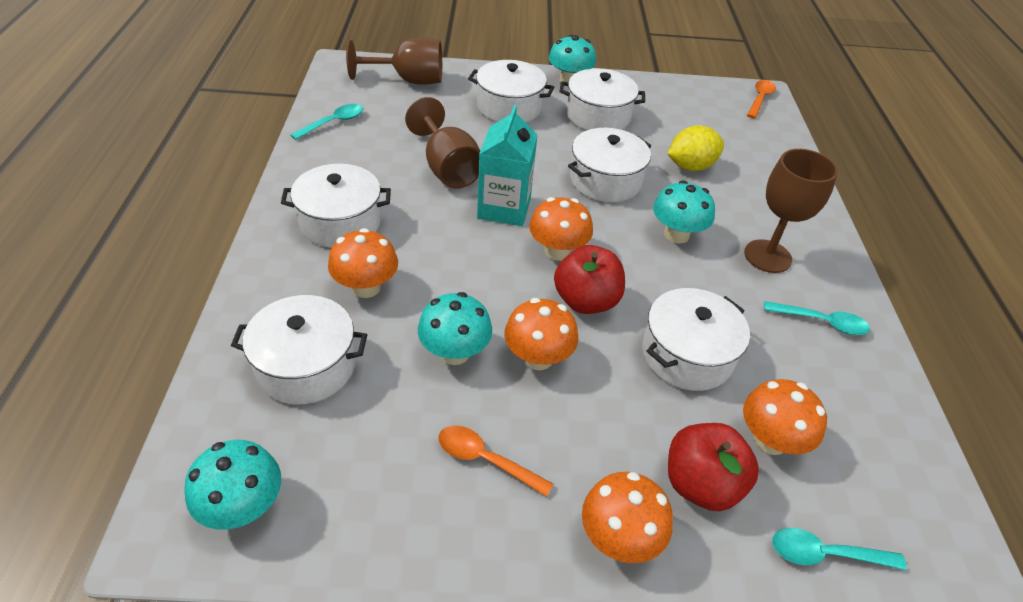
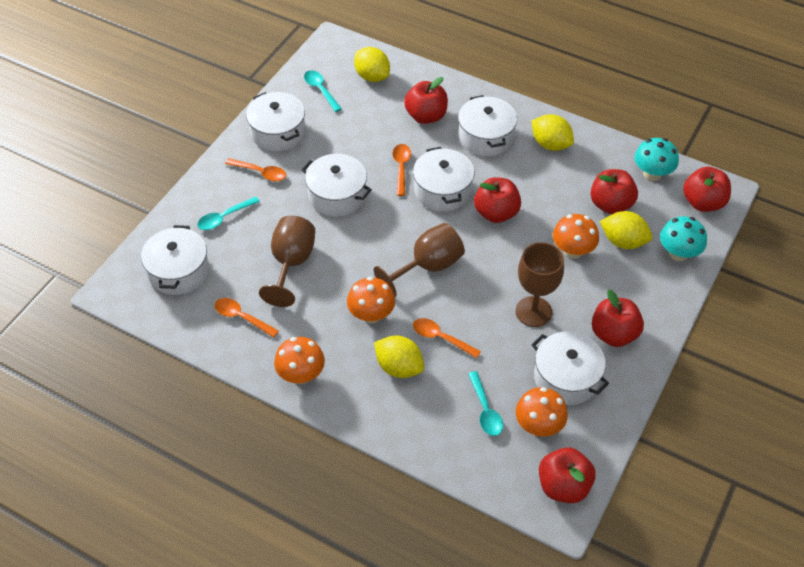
orange mushroom: 5 -> 4
orange spoon: 2 -> 4
red apple: 2 -> 6
turquoise carton: 1 -> 0
turquoise mushroom: 4 -> 2
yellow lemon: 1 -> 4

